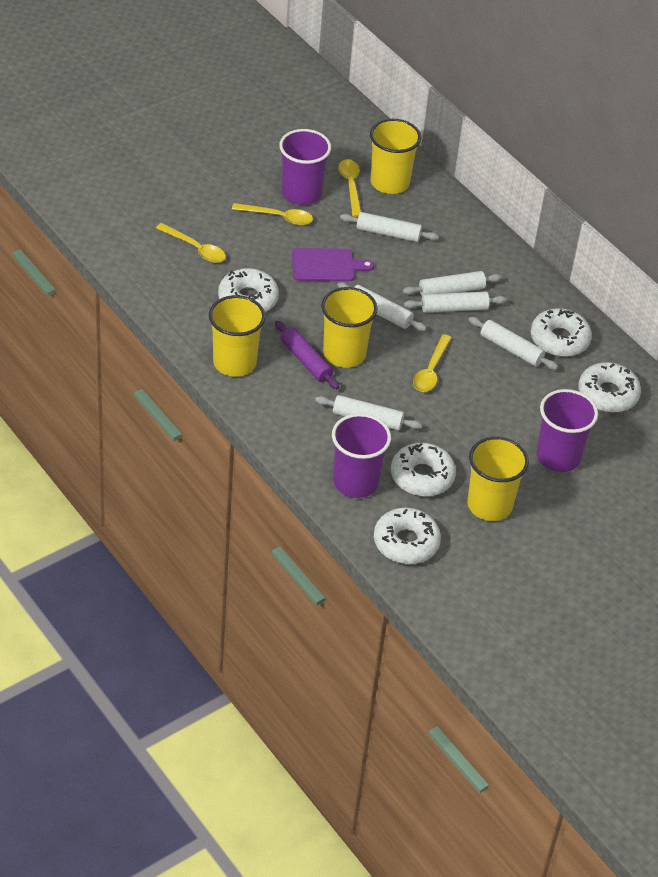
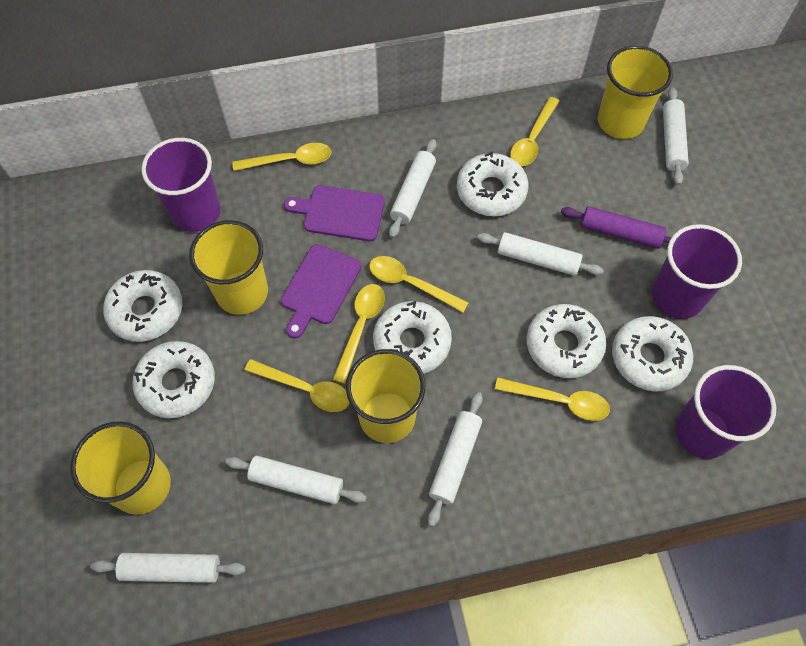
purple cutting board: 1 -> 2
white donut: 5 -> 6
yellow spoon: 4 -> 6

